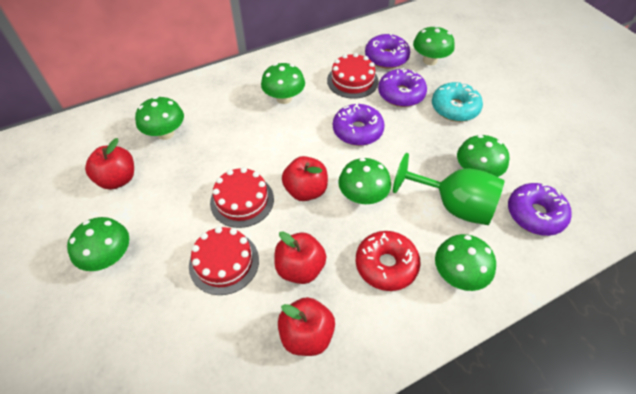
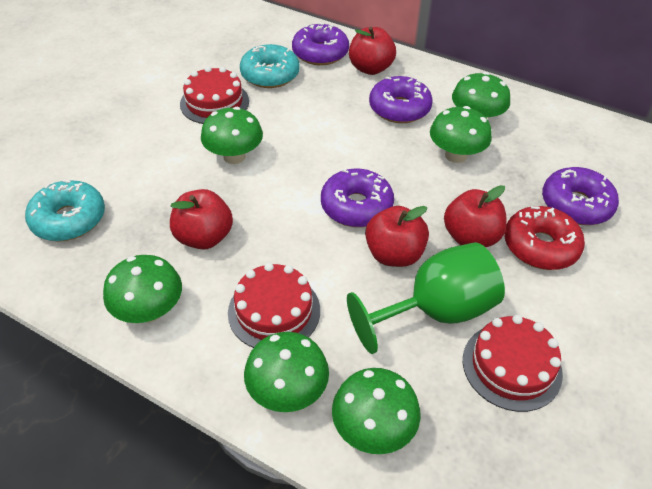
green mushroom: 7 -> 6
turquoise donut: 1 -> 2

